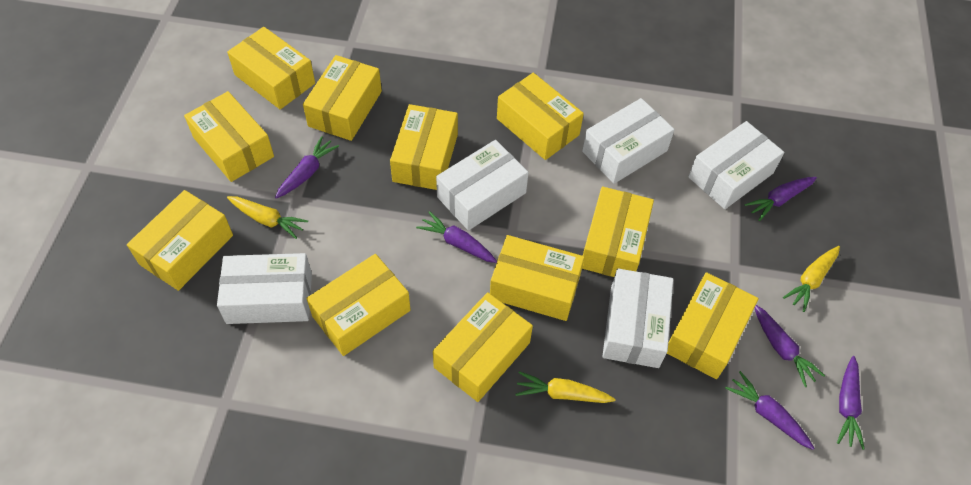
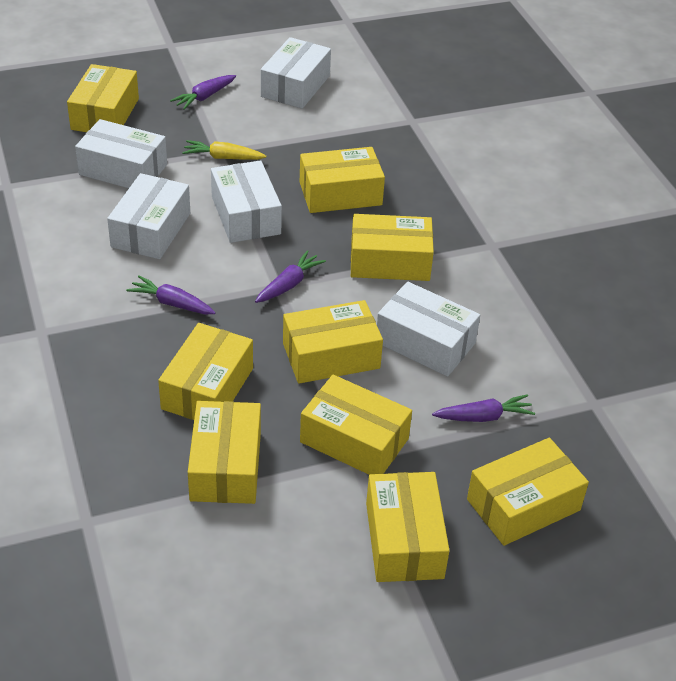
purple carrot: 6 -> 4
yellow box: 11 -> 9
yellow carrot: 3 -> 1

